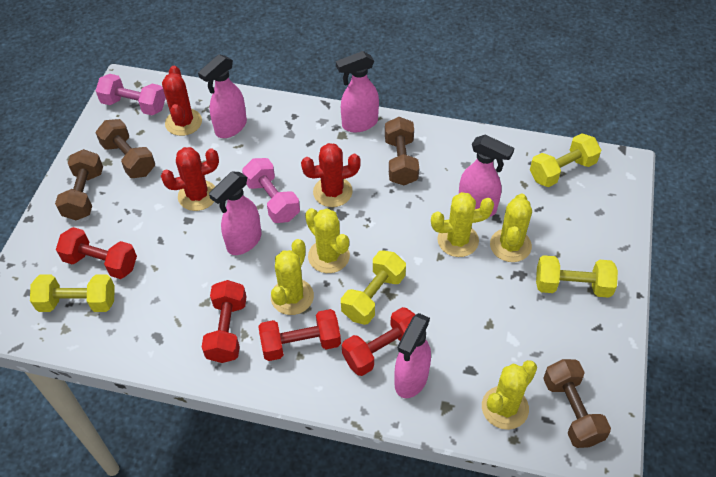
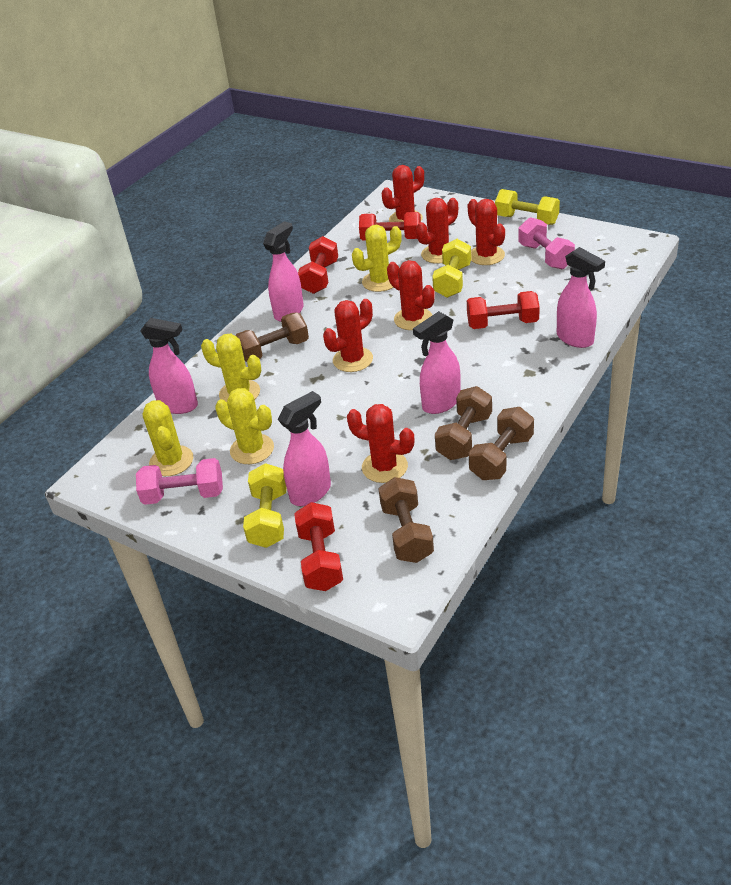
red cactus: 3 -> 6
yellow cactus: 5 -> 4
yellow dumbbell: 4 -> 3

